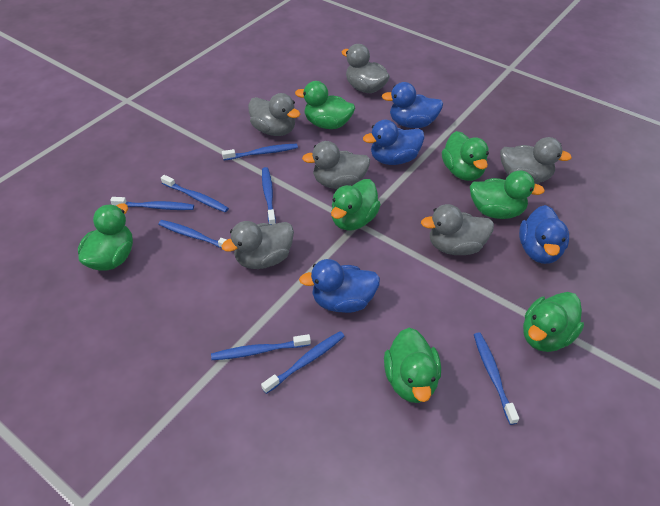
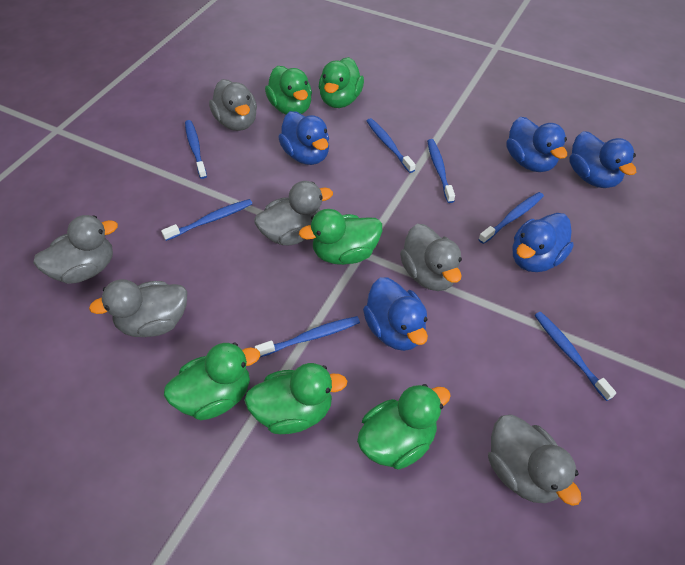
blue duck: 4 -> 5
blue toothbrush: 8 -> 7
green duck: 7 -> 6

